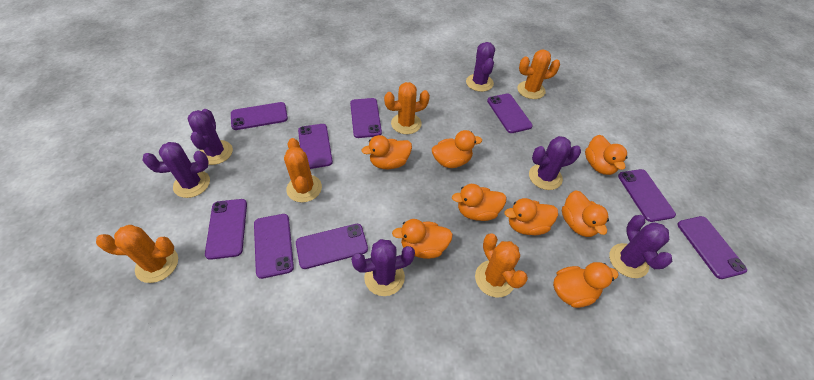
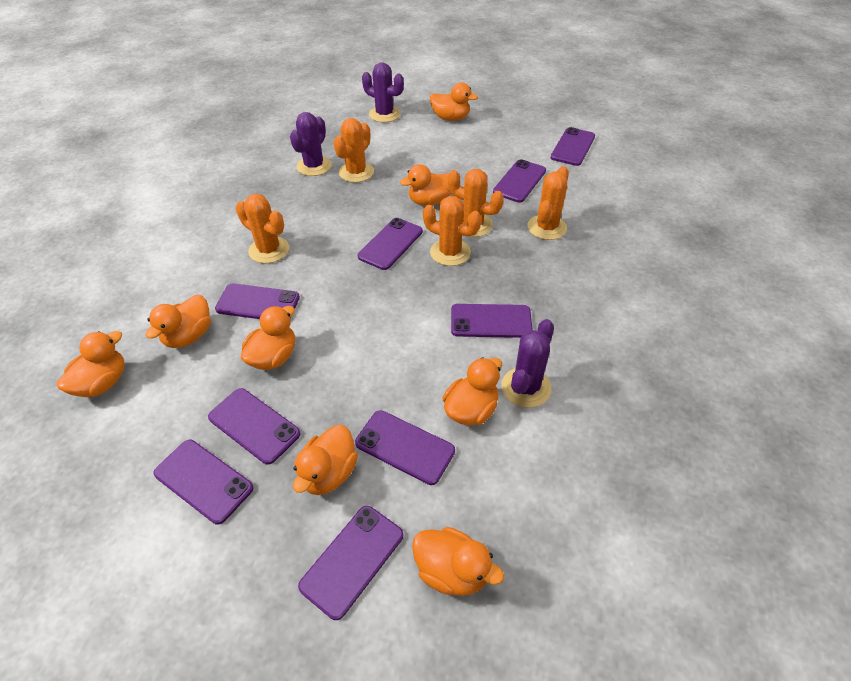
purple cactus: 6 -> 3

